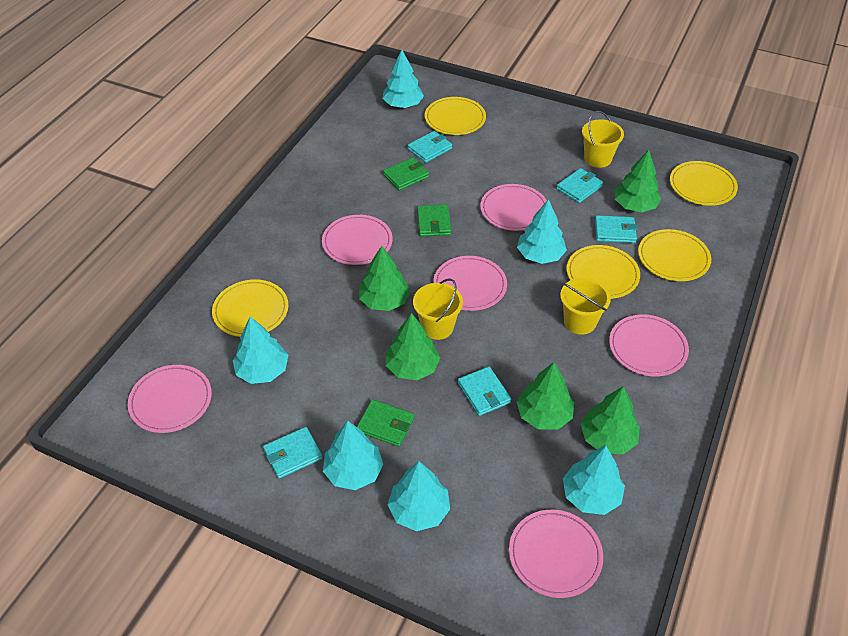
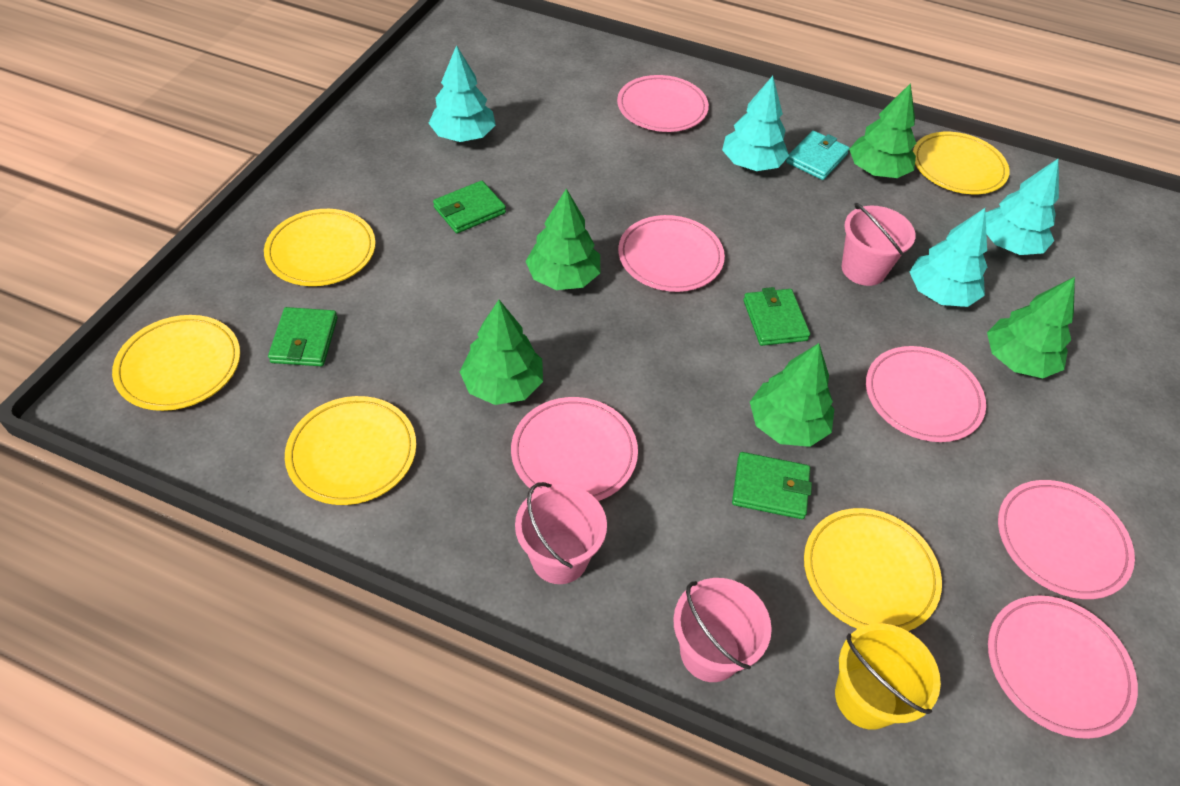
green wallet: 3 -> 4
pink bucket: 0 -> 3
turquoise tree: 6 -> 4
turquoise wallet: 5 -> 1
yellow bucket: 3 -> 1

